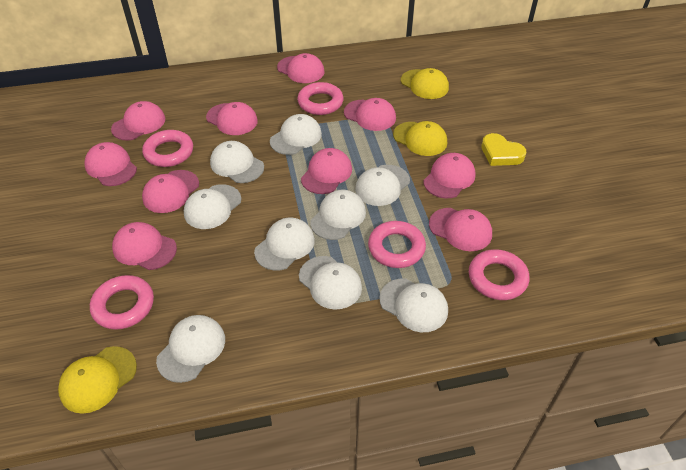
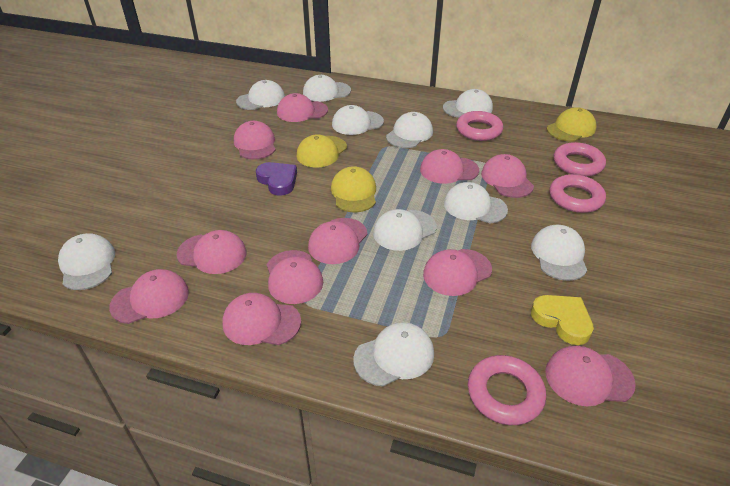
pink cap: 10 -> 11
pink ring: 5 -> 4
purple heart: 0 -> 1
white cap: 9 -> 10

